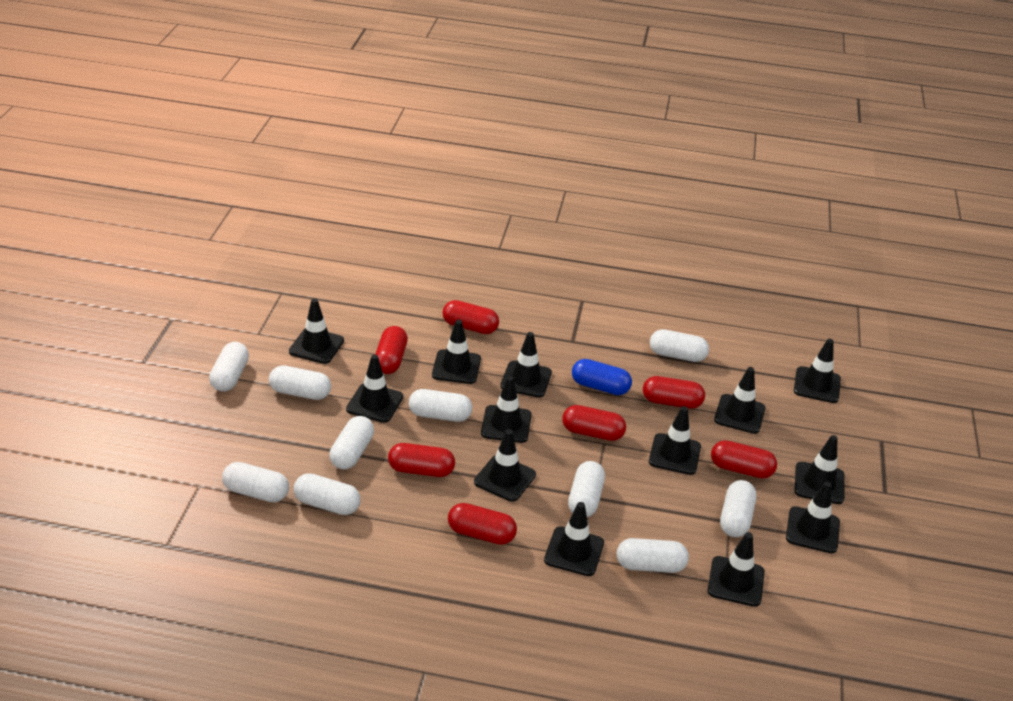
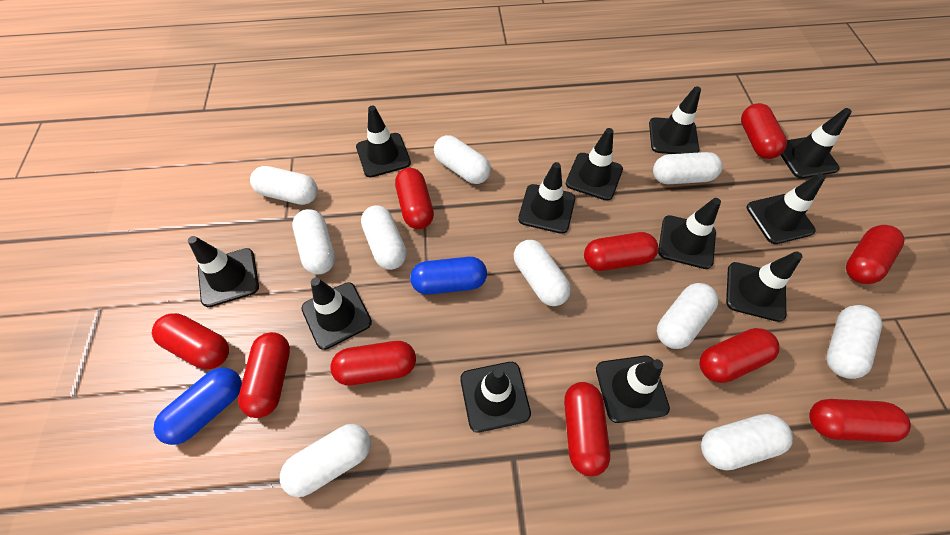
black traffic cone: 13 -> 12
blue capsule: 1 -> 2
red capsule: 7 -> 10

